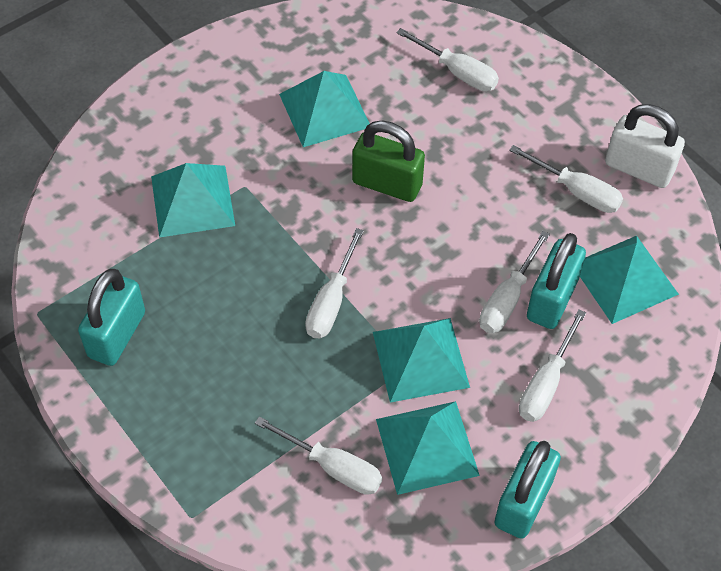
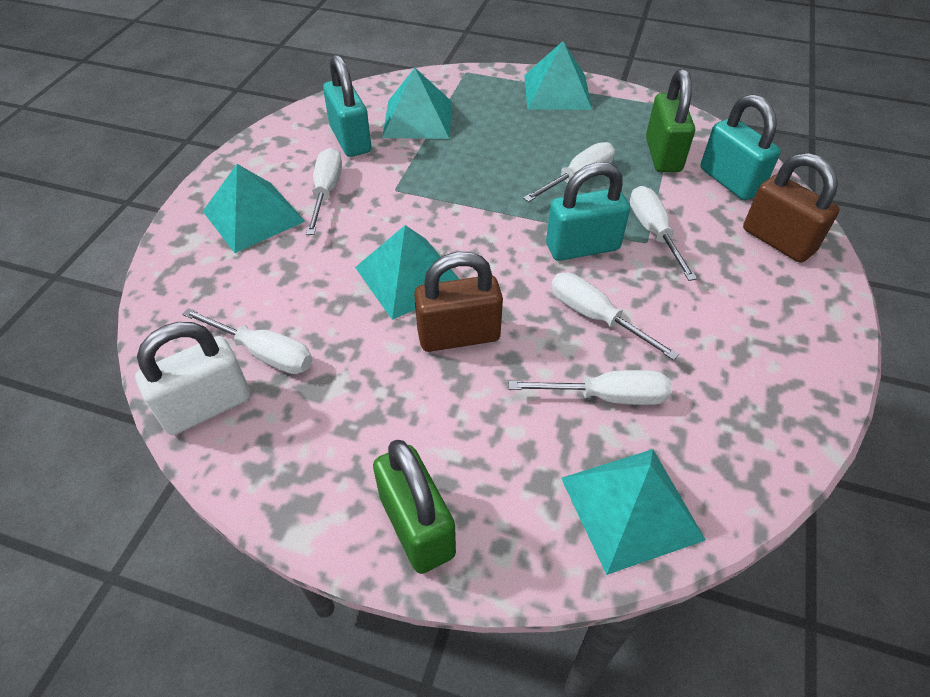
brown padlock: 0 -> 2
green padlock: 1 -> 2

